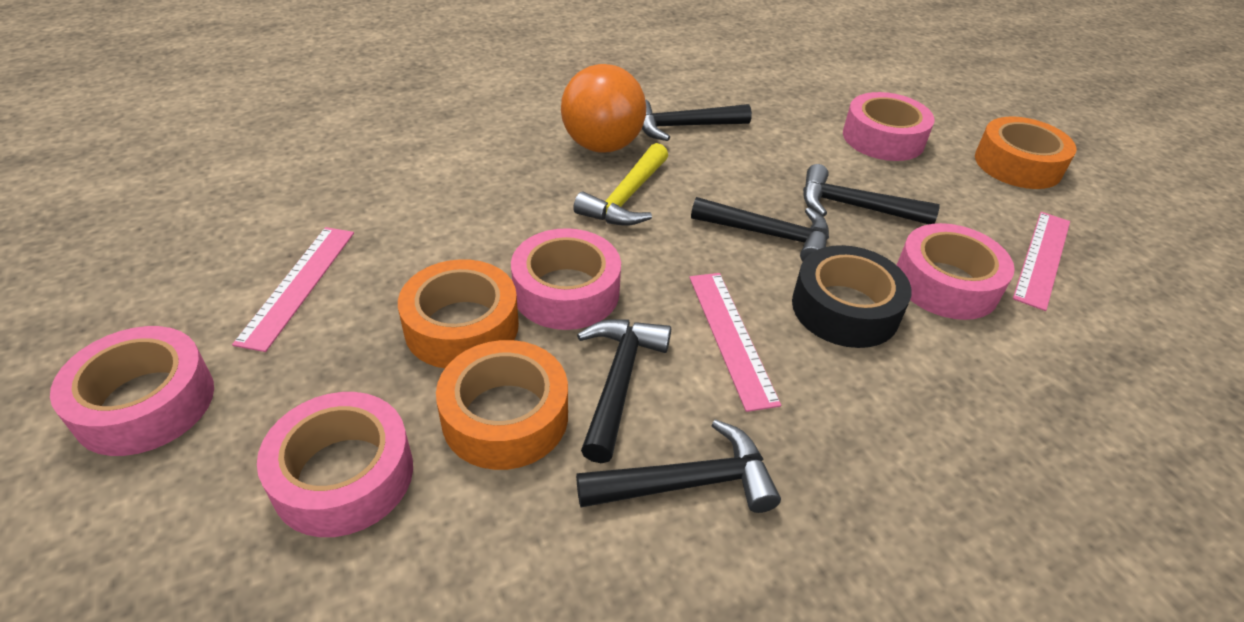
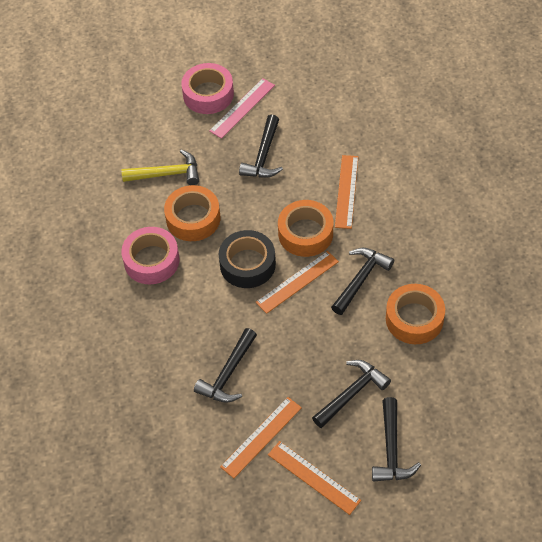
orange ball: 1 -> 0
orange ruler: 0 -> 4
pink ruler: 3 -> 1
pink tape: 5 -> 2

